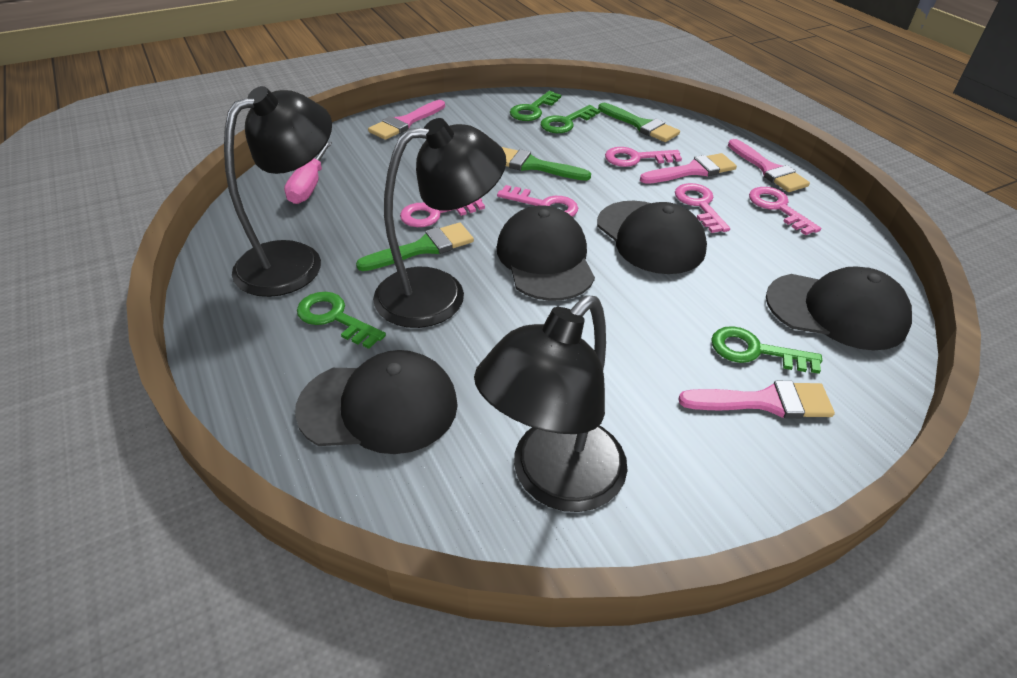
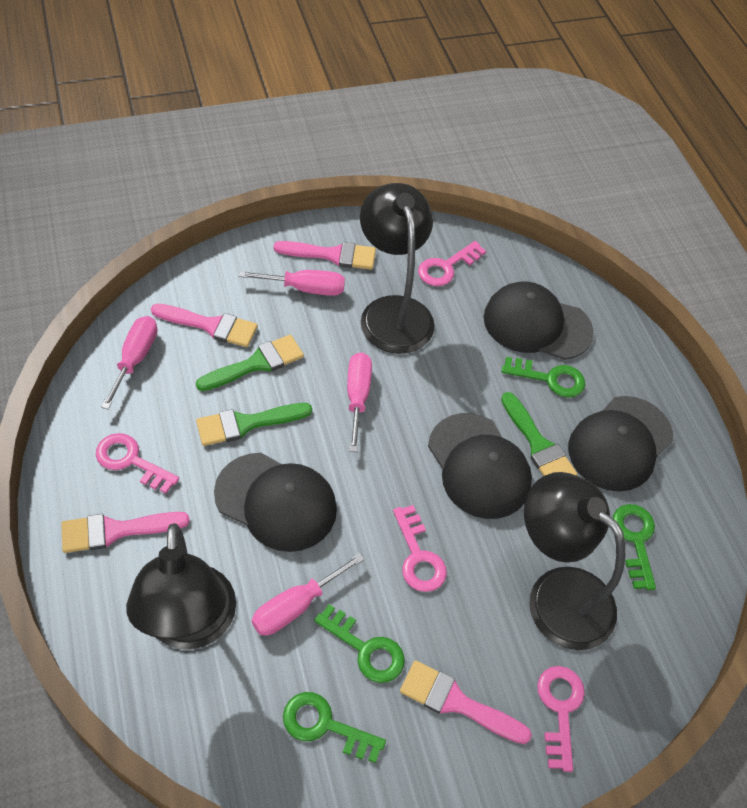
pink key: 5 -> 4
pink screwdriver: 1 -> 4

